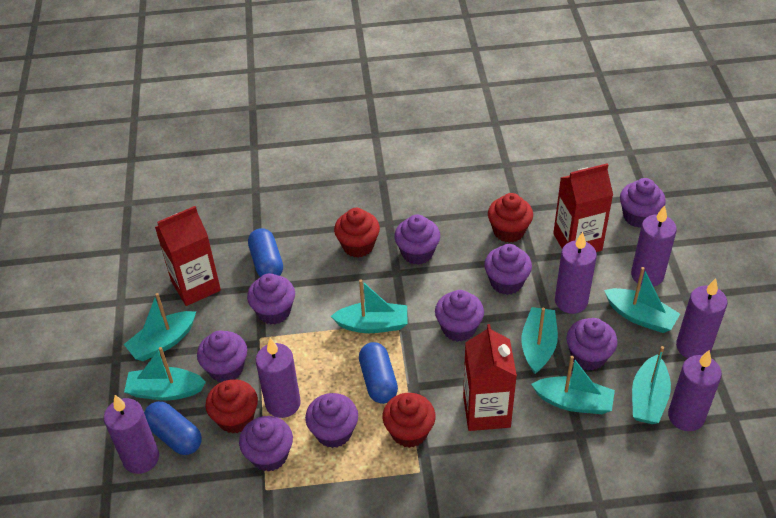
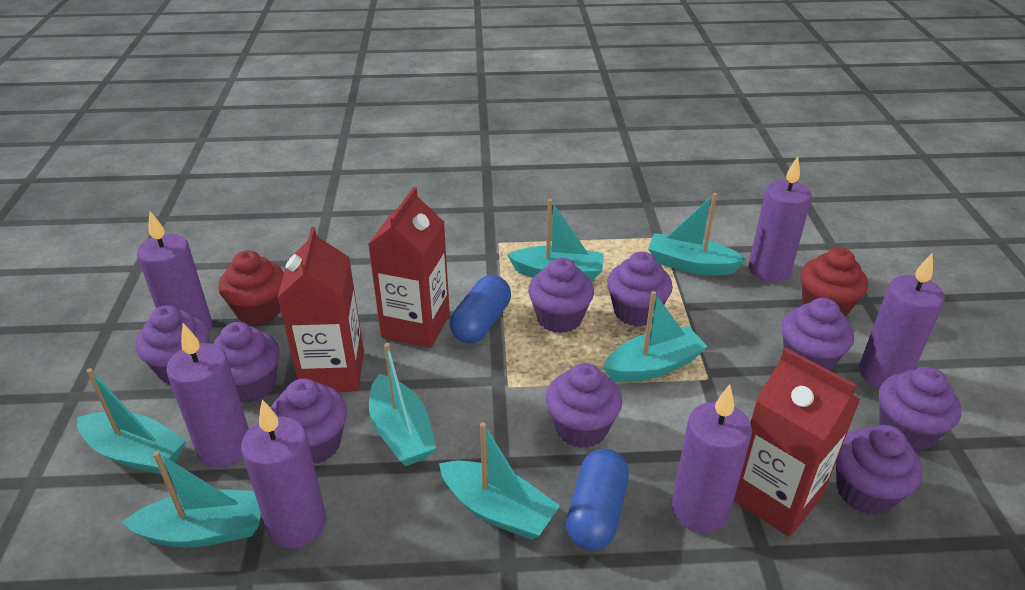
blue capsule: 3 -> 2
red cupcake: 4 -> 2

